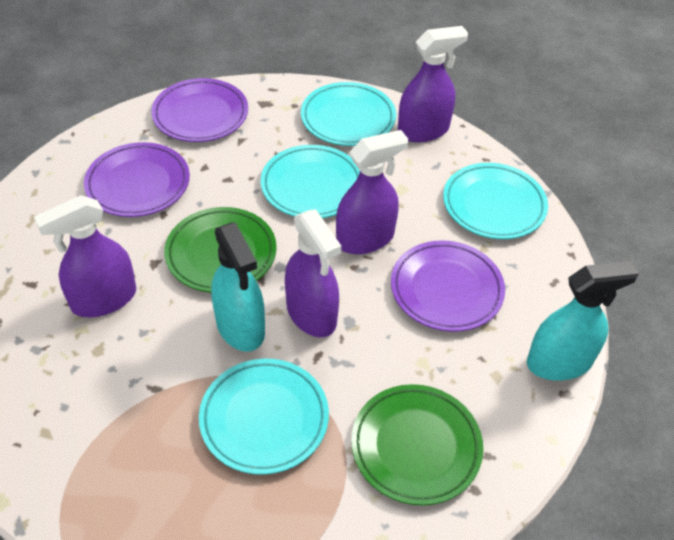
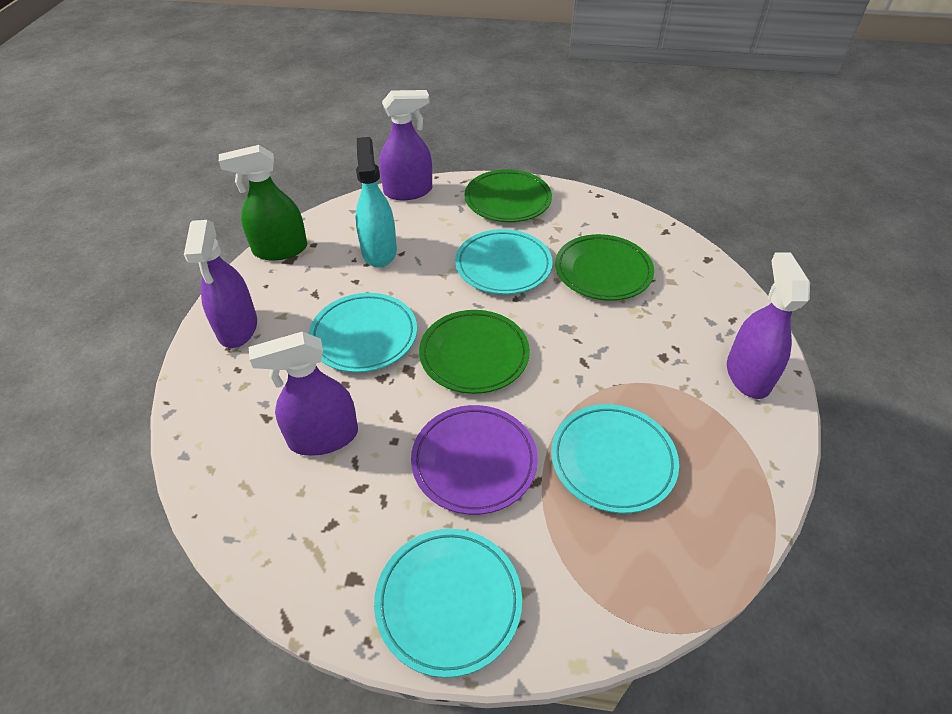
green plate: 2 -> 3
green spray bottle: 0 -> 1
purple plate: 3 -> 1
turquoise spray bottle: 2 -> 1

